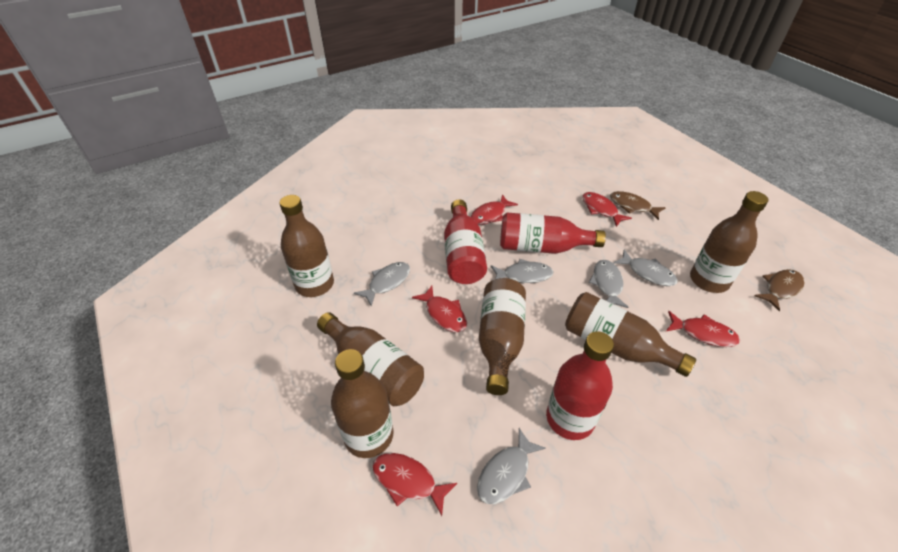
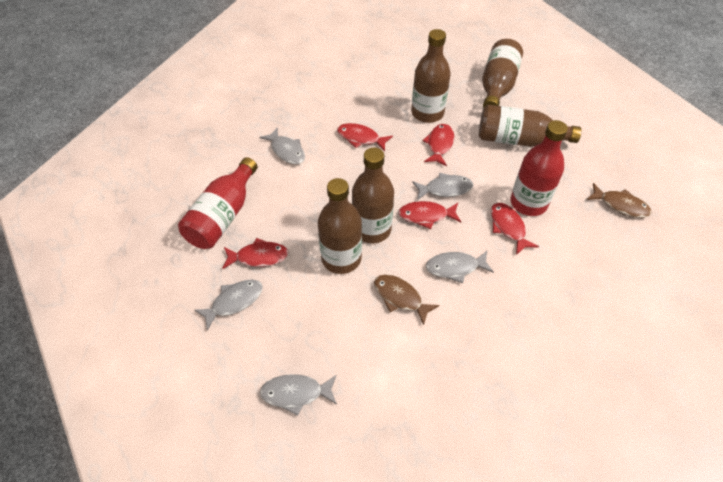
brown bottle: 6 -> 5
red bottle: 3 -> 2

